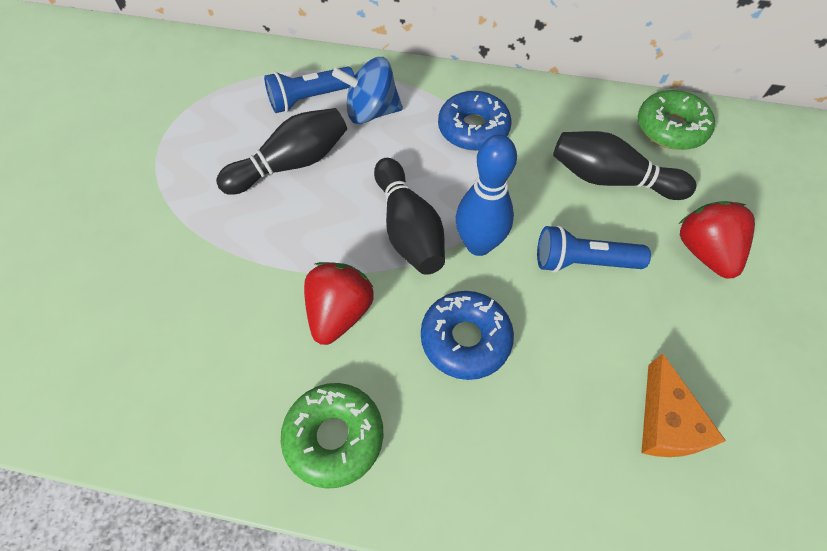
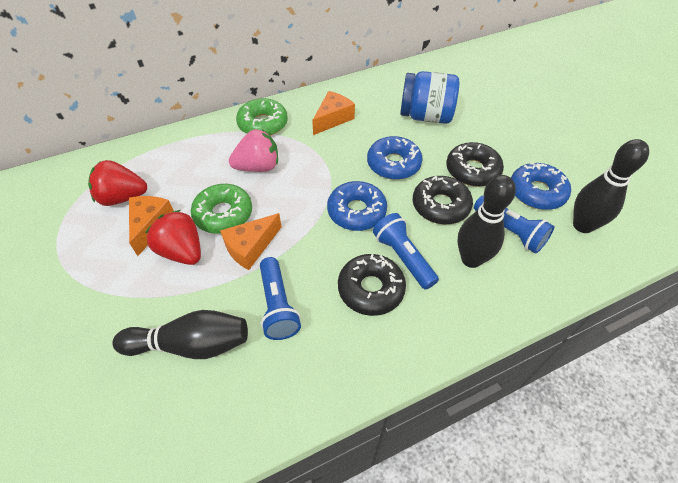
black donut: 0 -> 3
blue bowling pin: 1 -> 0
blue donut: 2 -> 3
blue flashlight: 2 -> 3
blue jar: 0 -> 1
blue spinning top: 1 -> 0
orange cheese: 1 -> 3
pink strawberry: 0 -> 1

